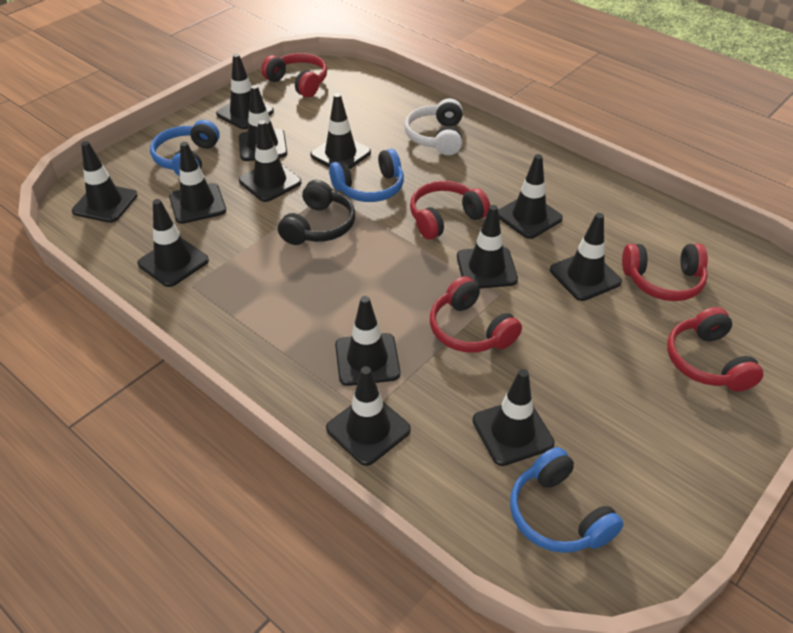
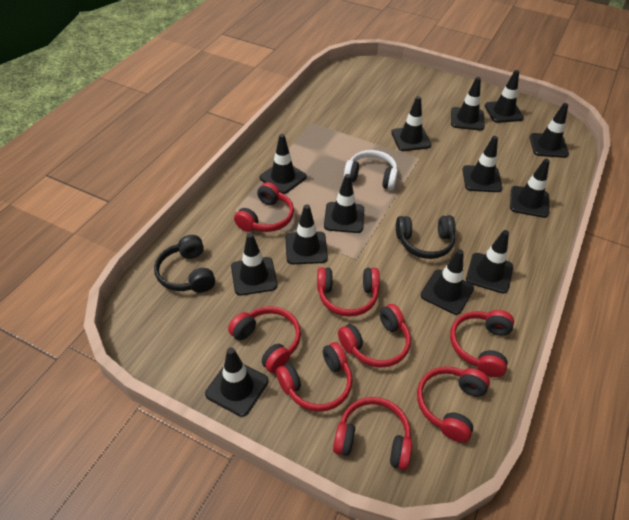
black headphones: 1 -> 2
blue headphones: 3 -> 0
red headphones: 5 -> 8

